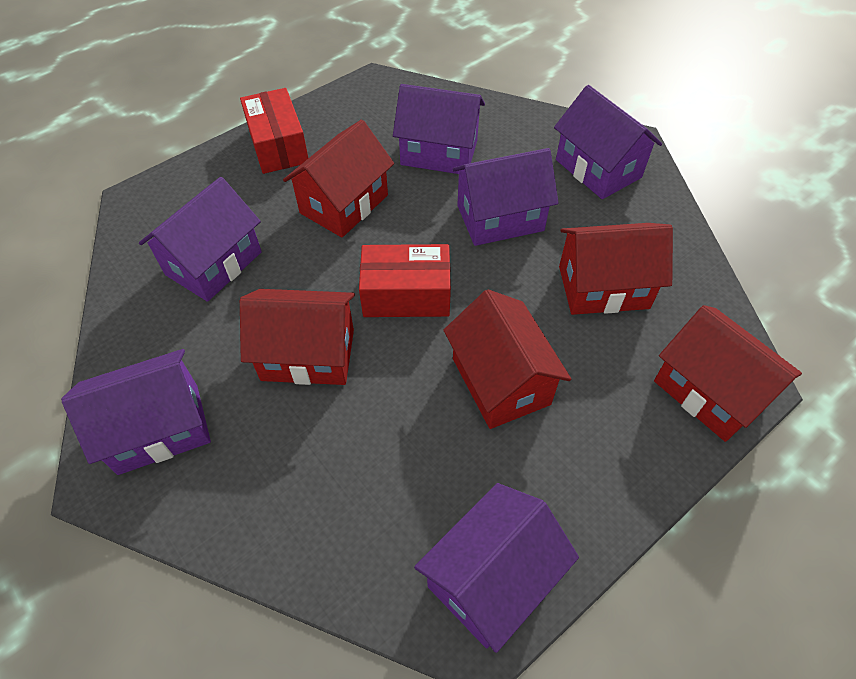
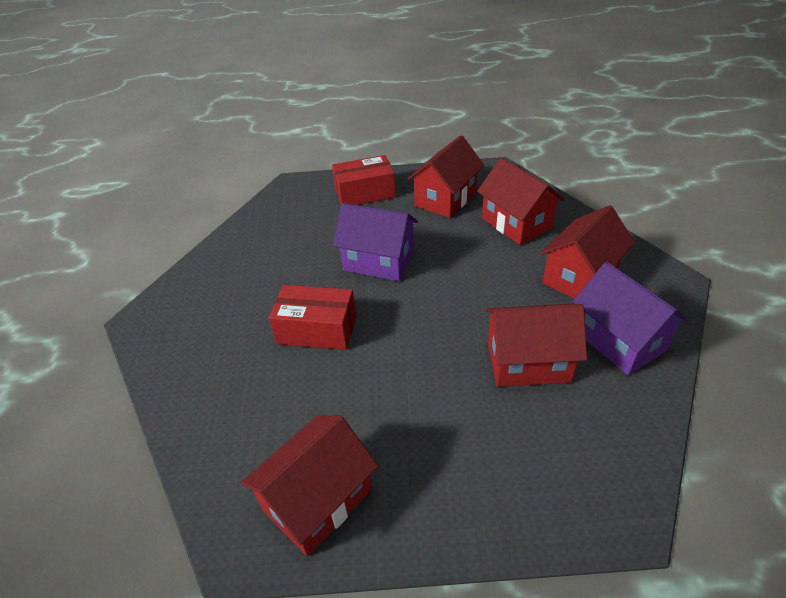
purple house: 6 -> 2

